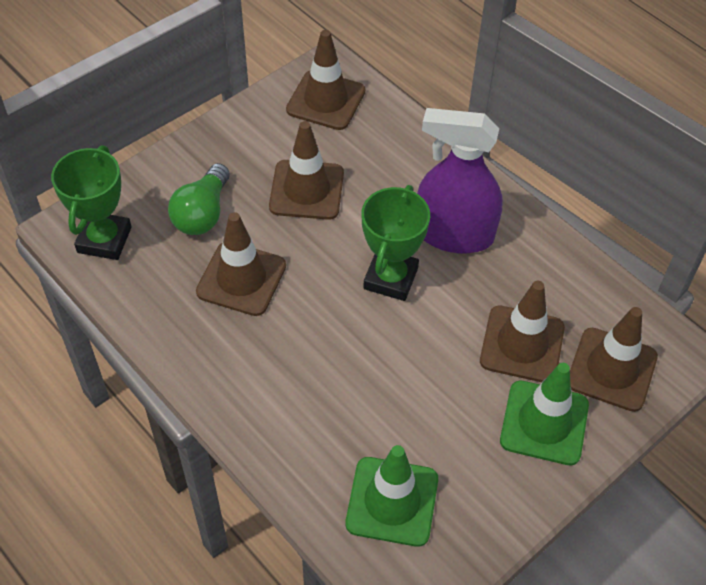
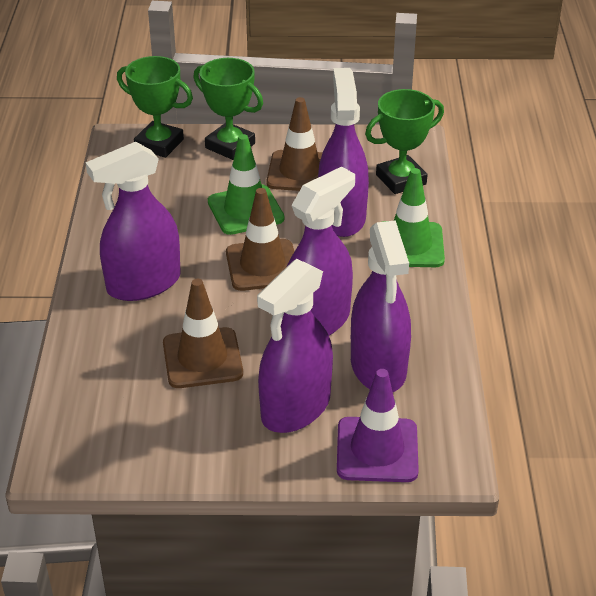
brown traffic cone: 5 -> 3
green light bulb: 1 -> 0
green trophy: 2 -> 3
purple spray bottle: 1 -> 5
purple traffic cone: 0 -> 1

